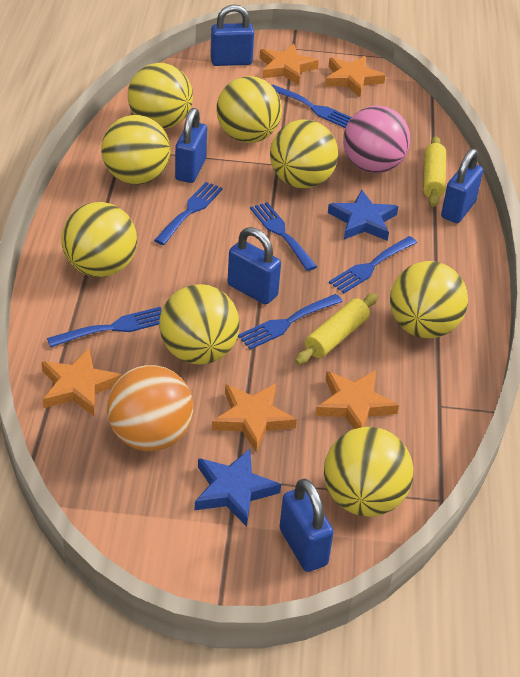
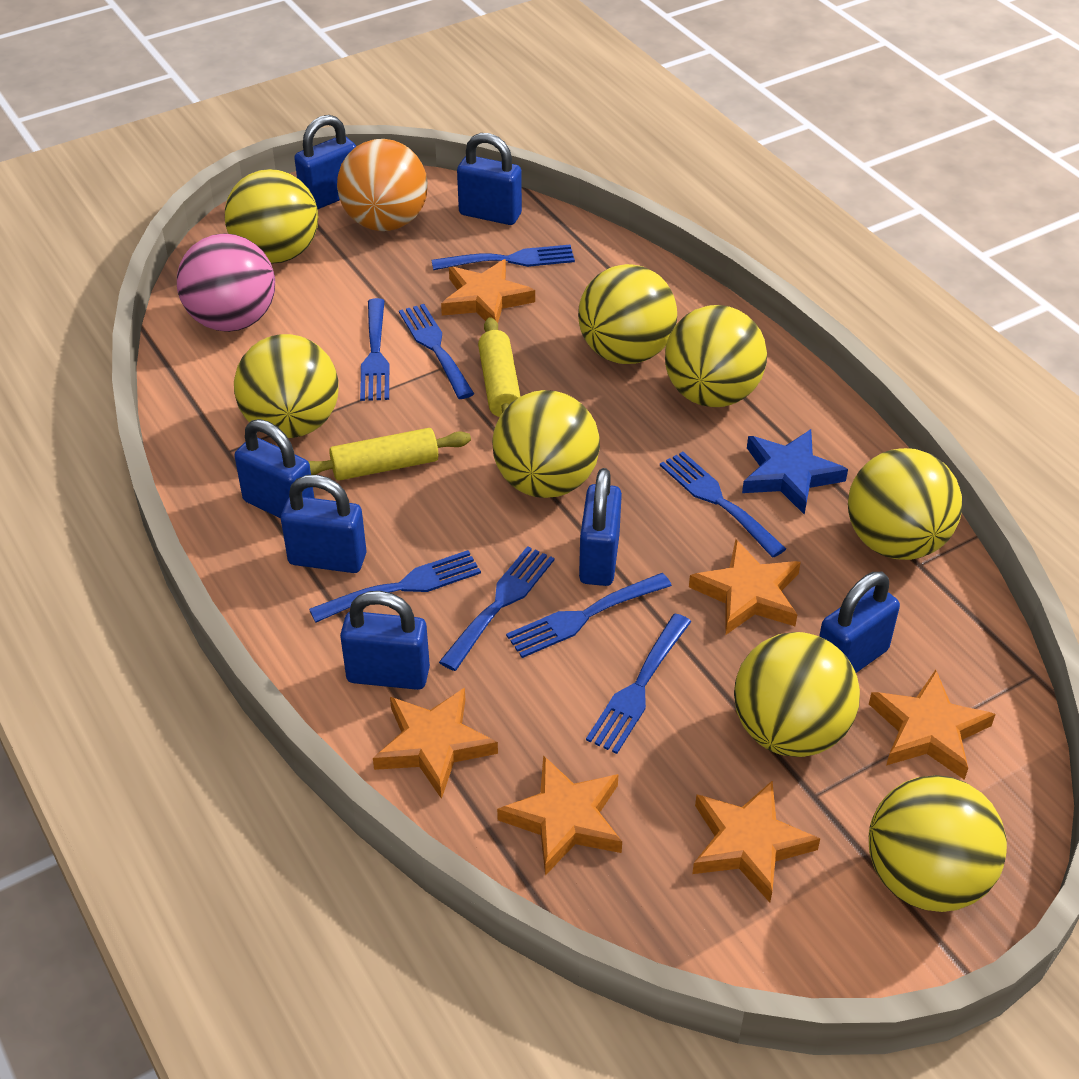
blue fork: 6 -> 8
blue padlock: 5 -> 7
blue star: 2 -> 1
orange star: 5 -> 6

